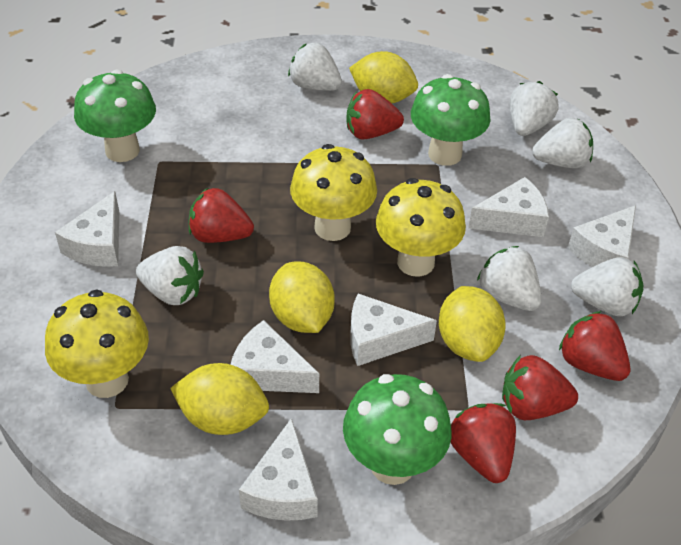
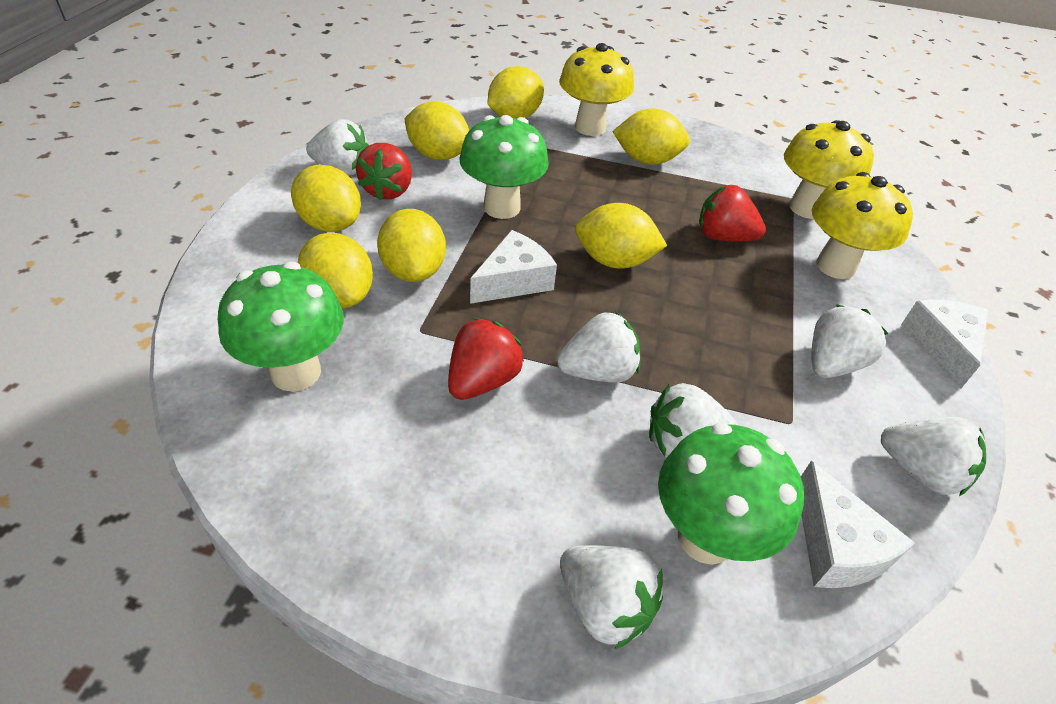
red strawberry: 5 -> 3
white cheese: 6 -> 3
yellow lemon: 4 -> 7

